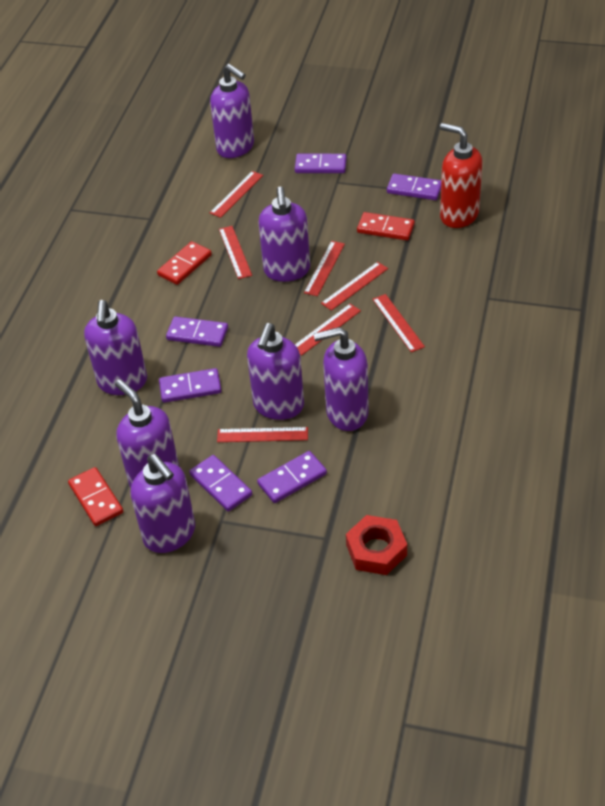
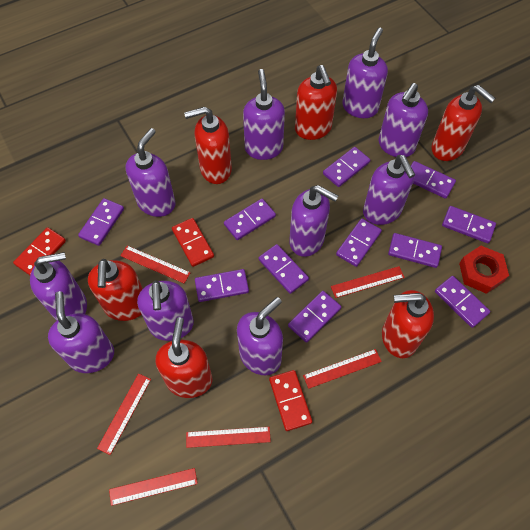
purple domino: 6 -> 11
purple soap dispenser: 7 -> 10
red ruler: 7 -> 6
red soap dispenser: 1 -> 6

